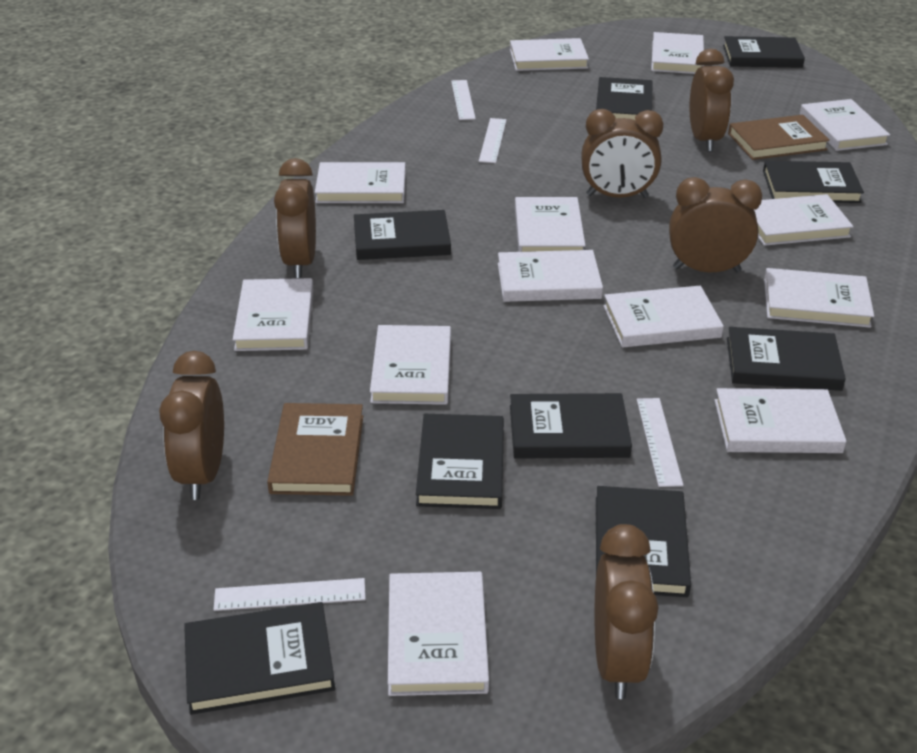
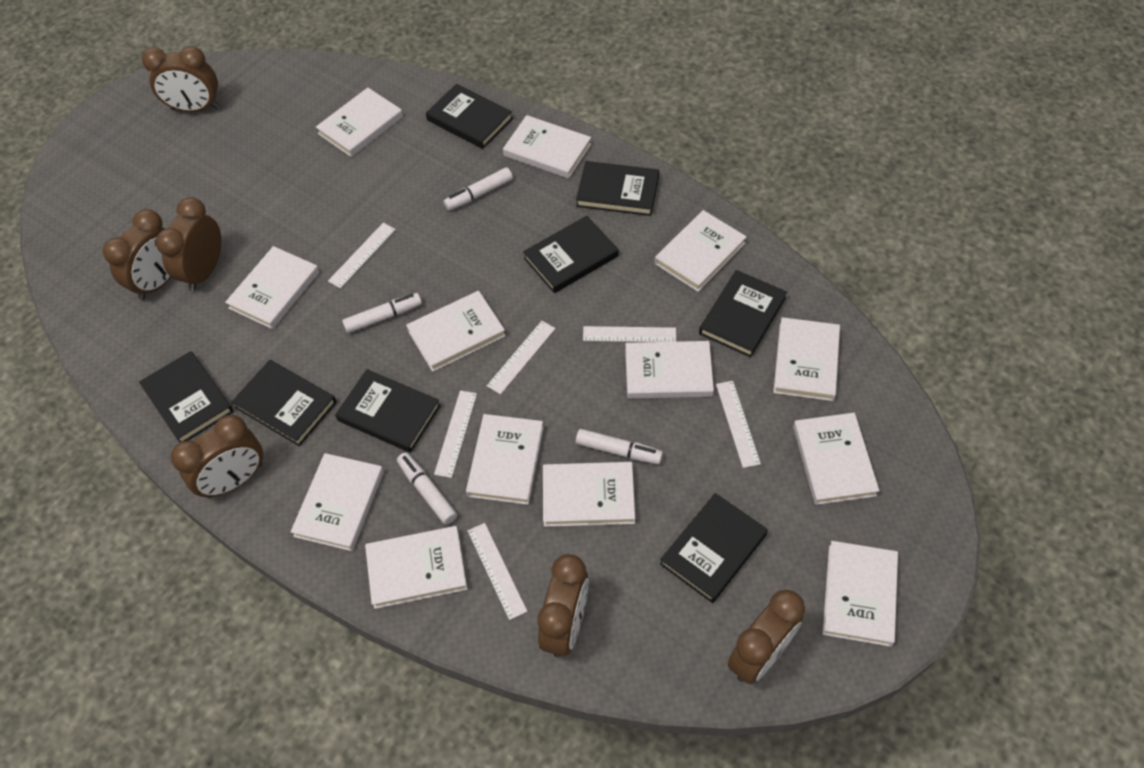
black book: 9 -> 8
brown book: 2 -> 0
white marker: 0 -> 4
white ruler: 4 -> 6

